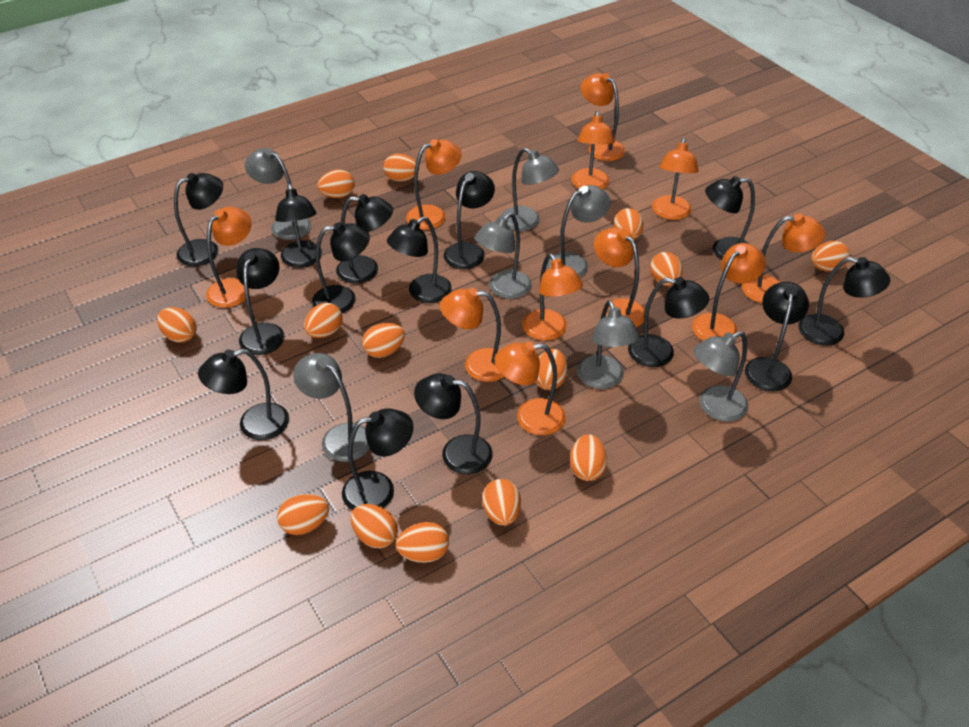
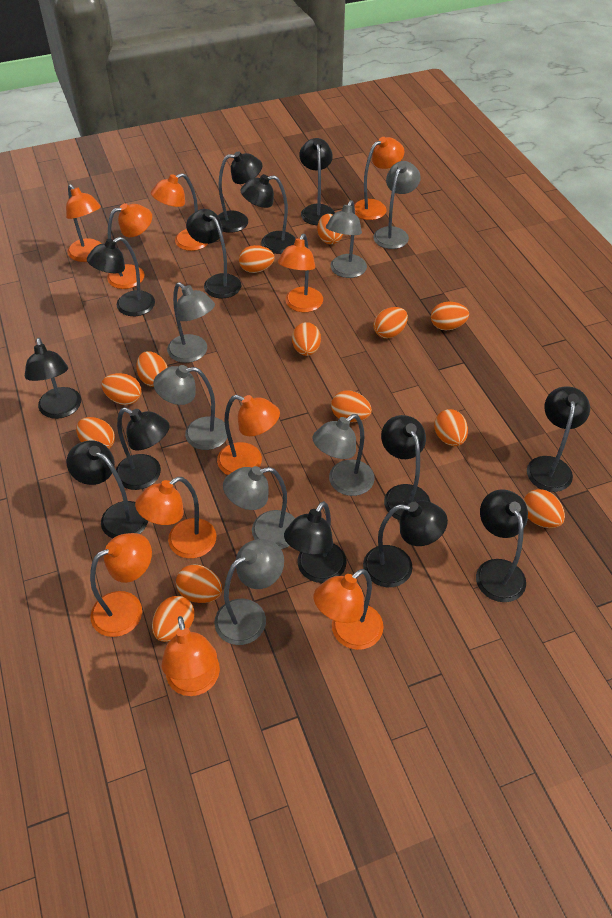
black lamp: 14 -> 13
orange egg: 14 -> 13
orange lamp: 11 -> 10

